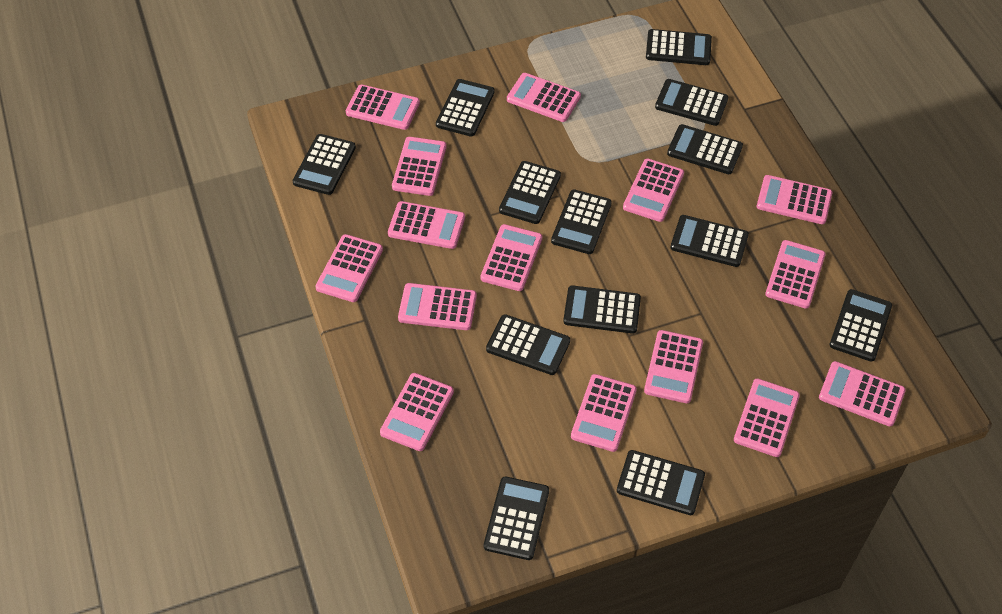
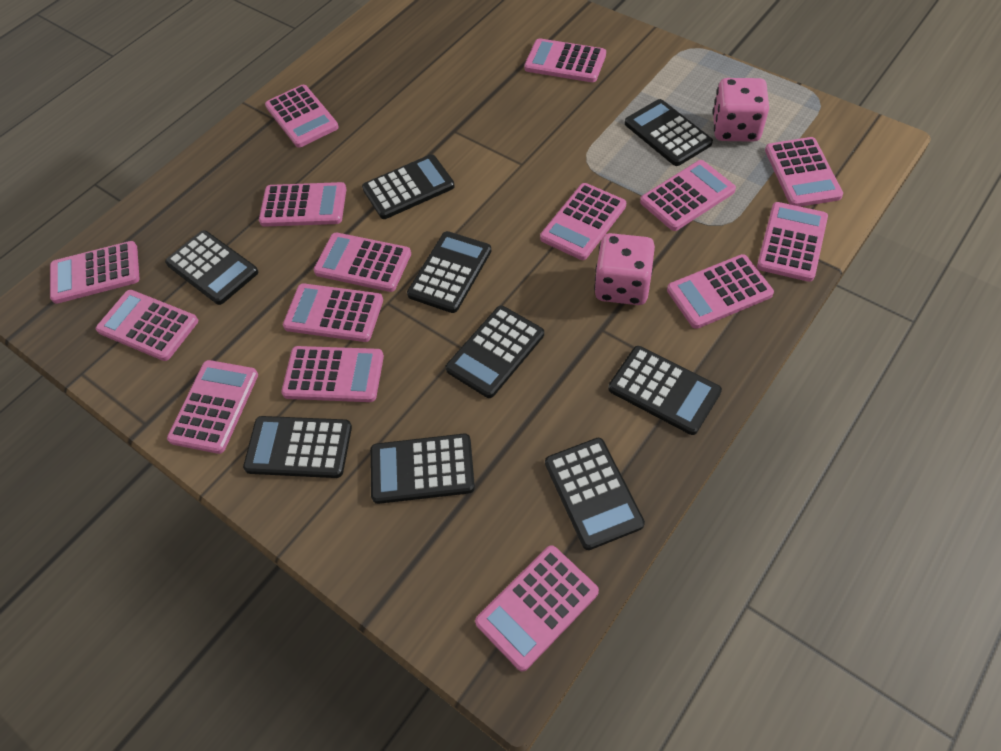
black calculator: 13 -> 9
pink dice: 0 -> 2

